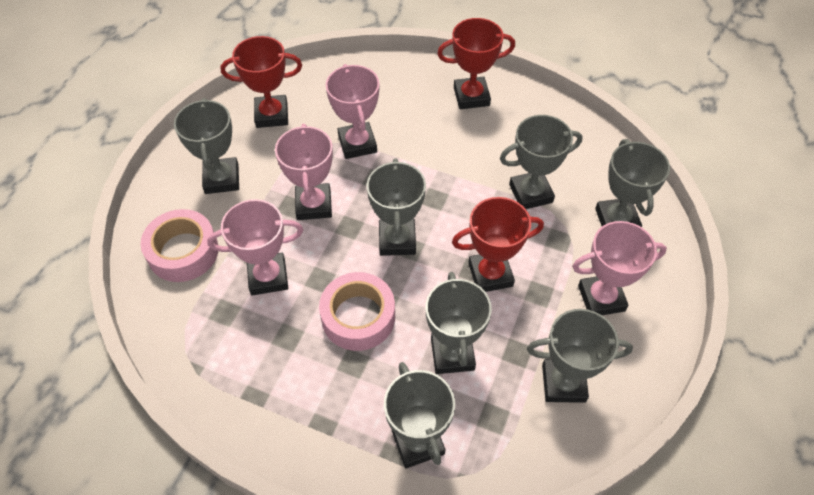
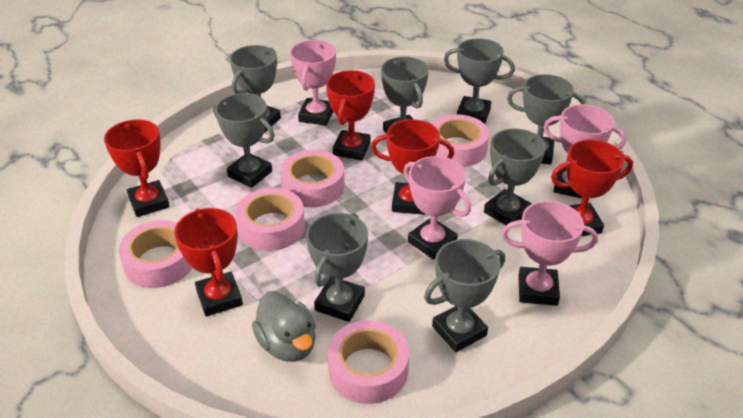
grey duck: 0 -> 1
grey trophy: 7 -> 8
pink tape: 2 -> 5
red trophy: 3 -> 5

